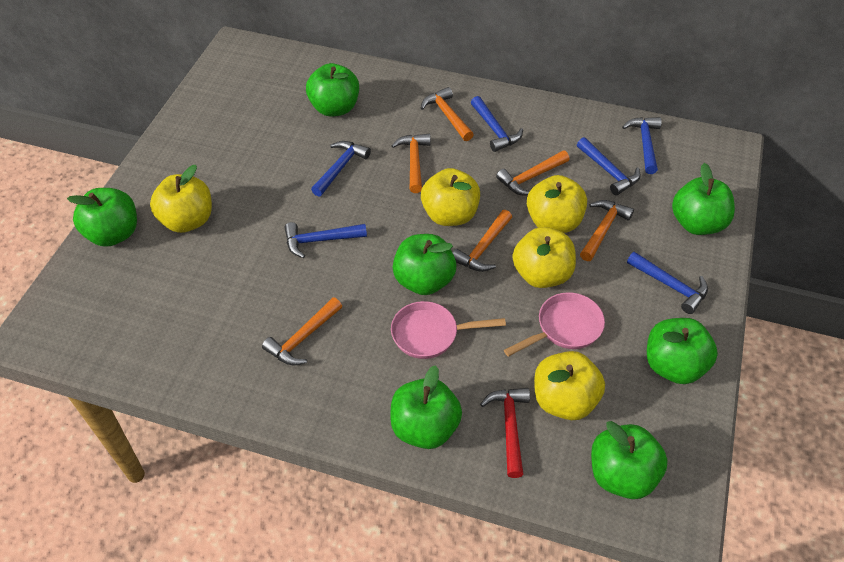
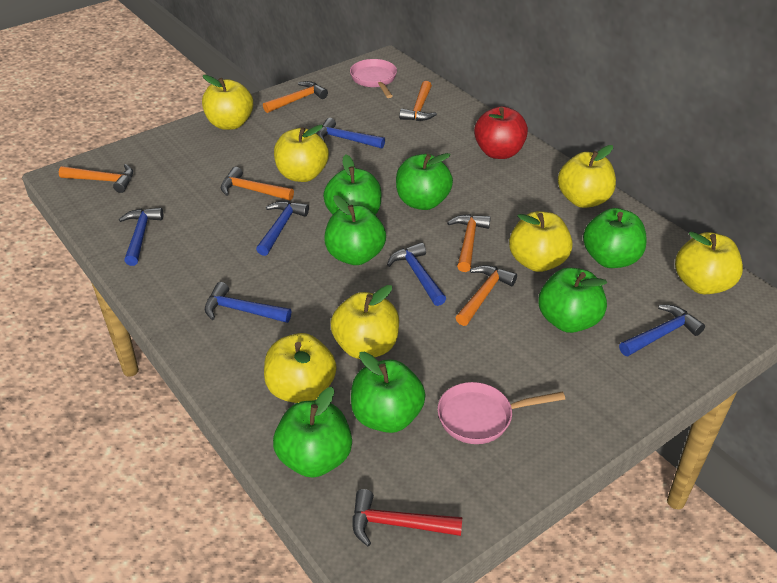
red apple: 0 -> 1
yellow apple: 5 -> 7

